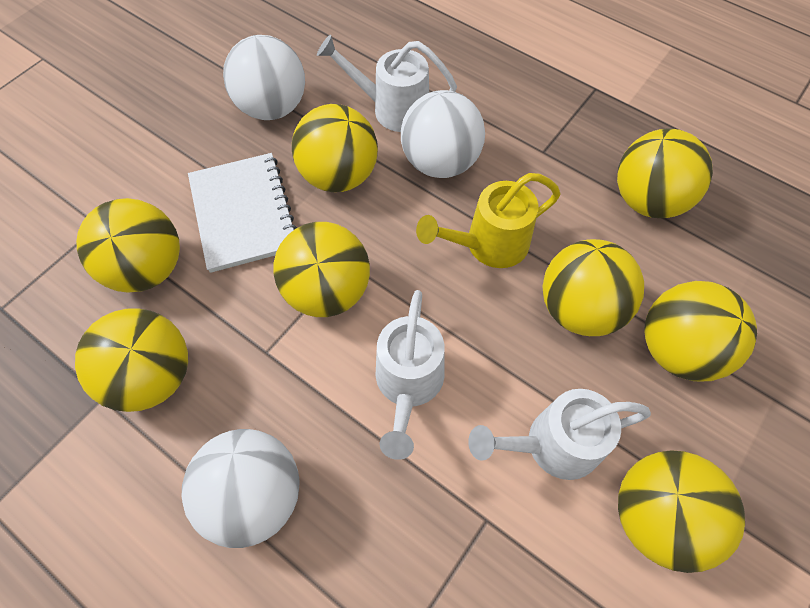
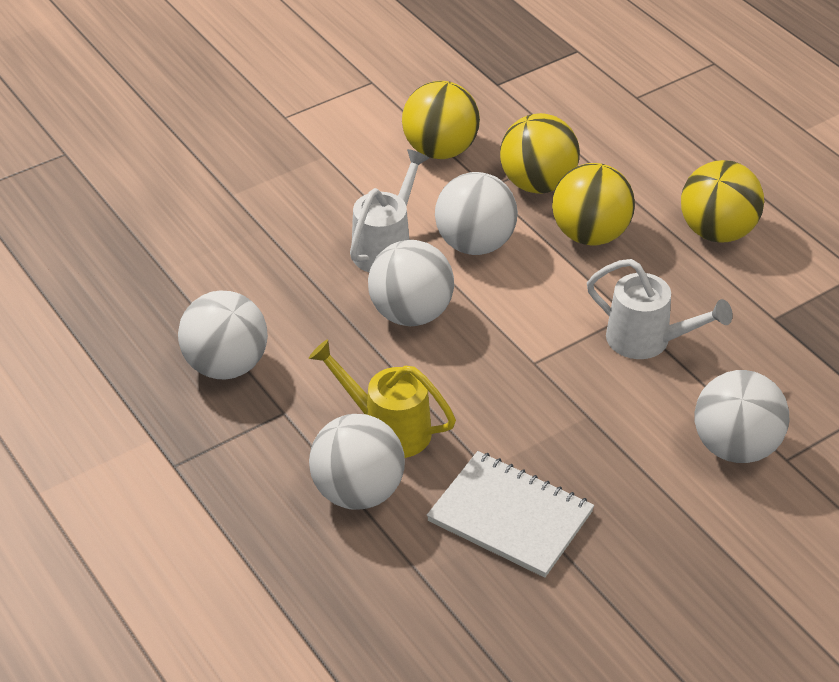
white ball: 3 -> 5
white watering can: 3 -> 2
yellow ball: 8 -> 4

